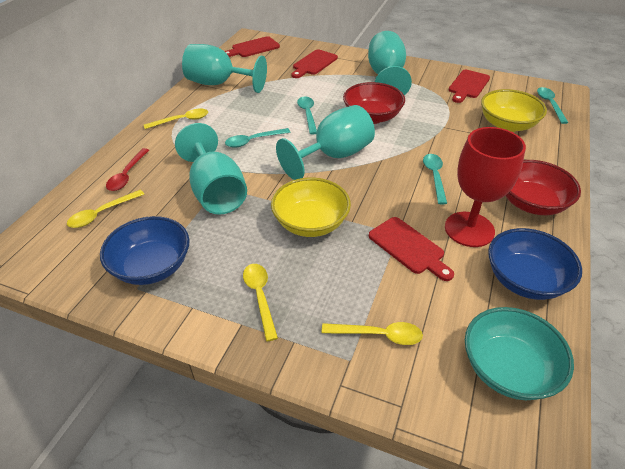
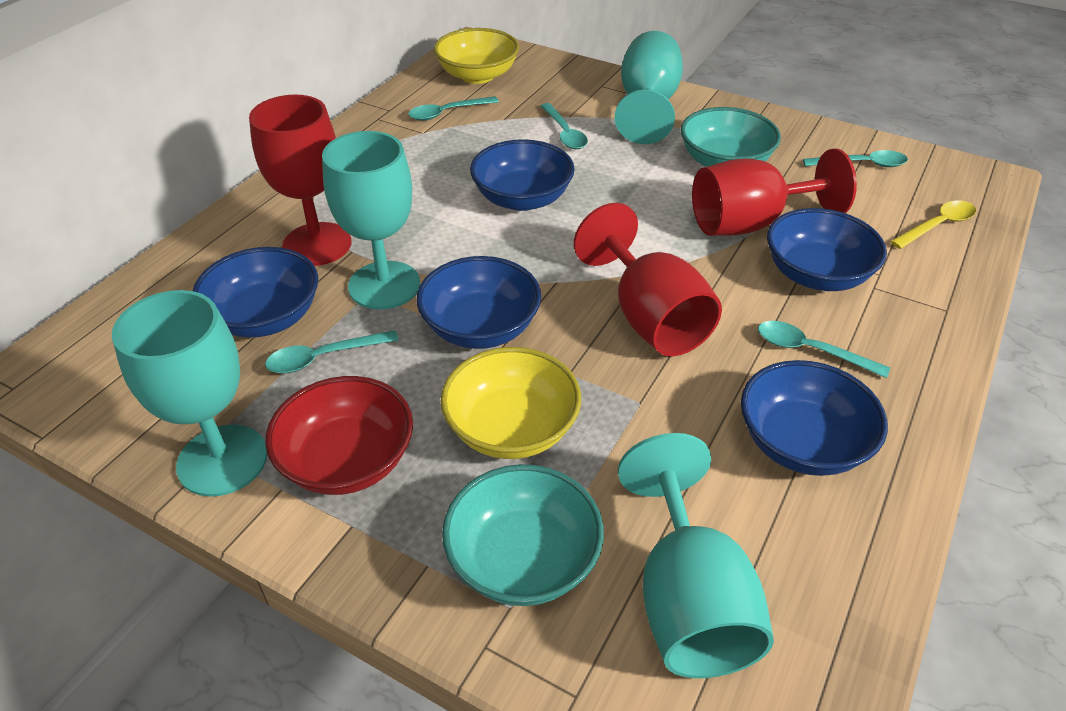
blue bowl: 2 -> 5
red bowl: 2 -> 1
red cutting board: 4 -> 0
red goblet: 1 -> 3
red spoon: 1 -> 0
turquoise bowl: 1 -> 2
turquoise spoon: 4 -> 5
yellow spoon: 4 -> 1

